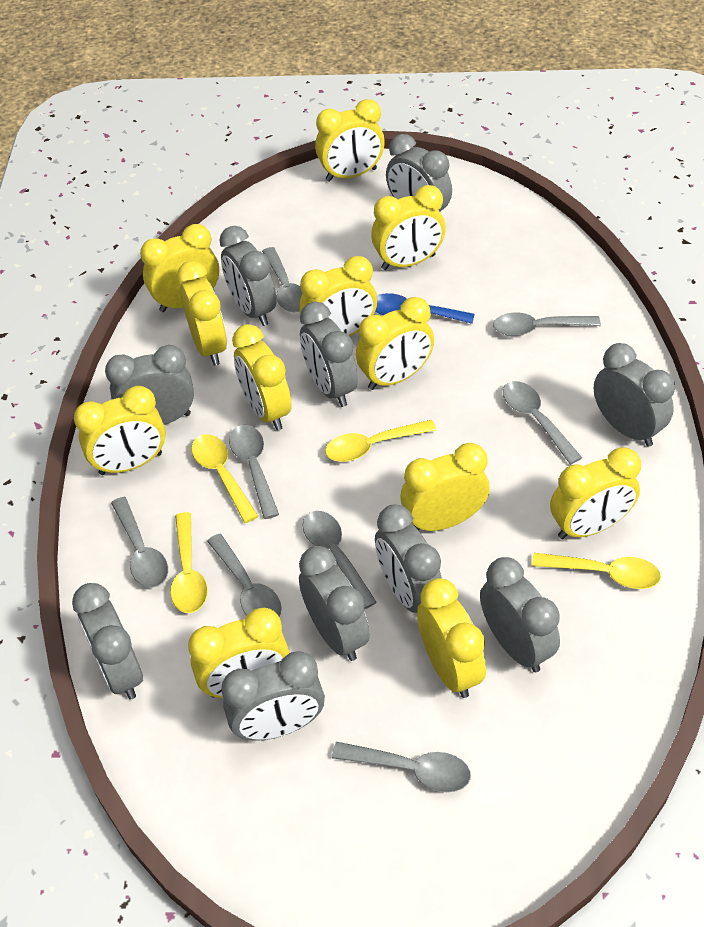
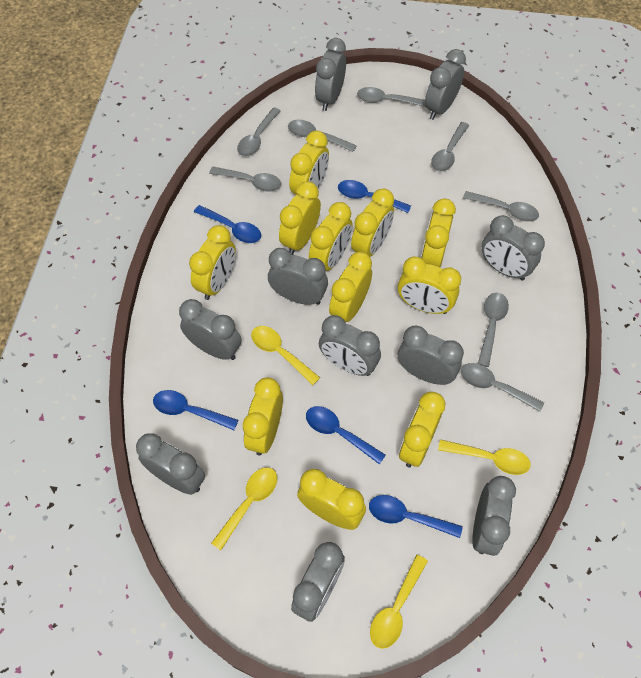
blue spoon: 1 -> 5
yellow clock: 12 -> 11

